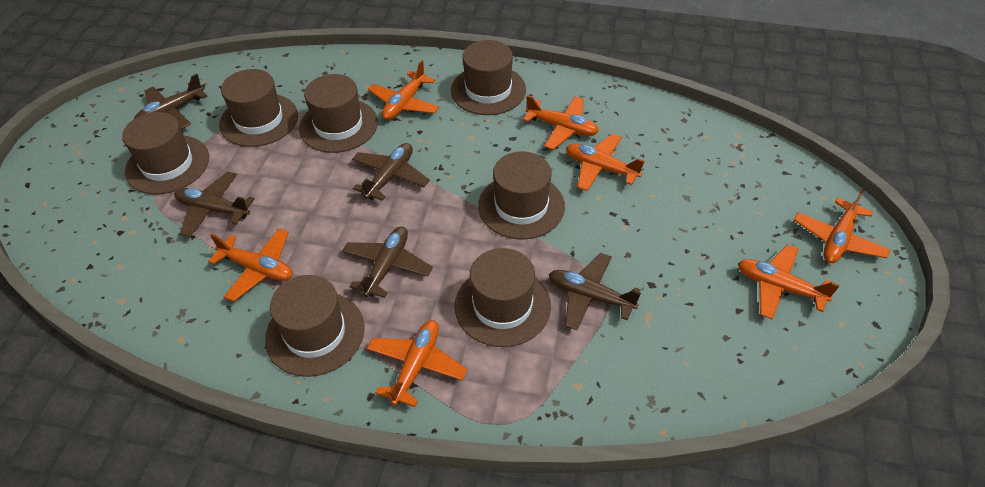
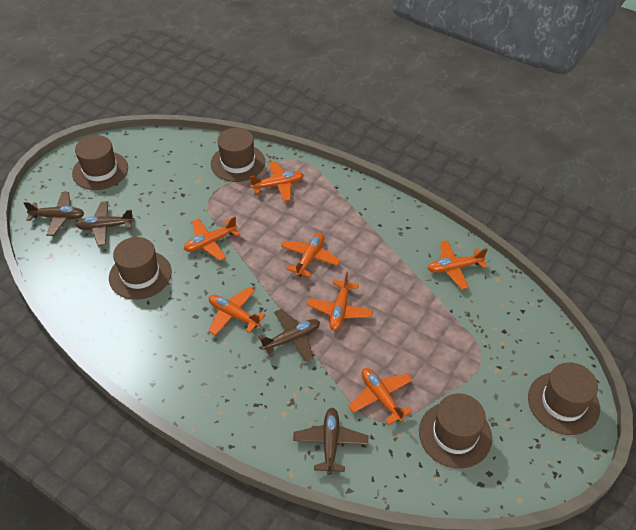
brown hat: 7 -> 5
brown plane: 5 -> 4

